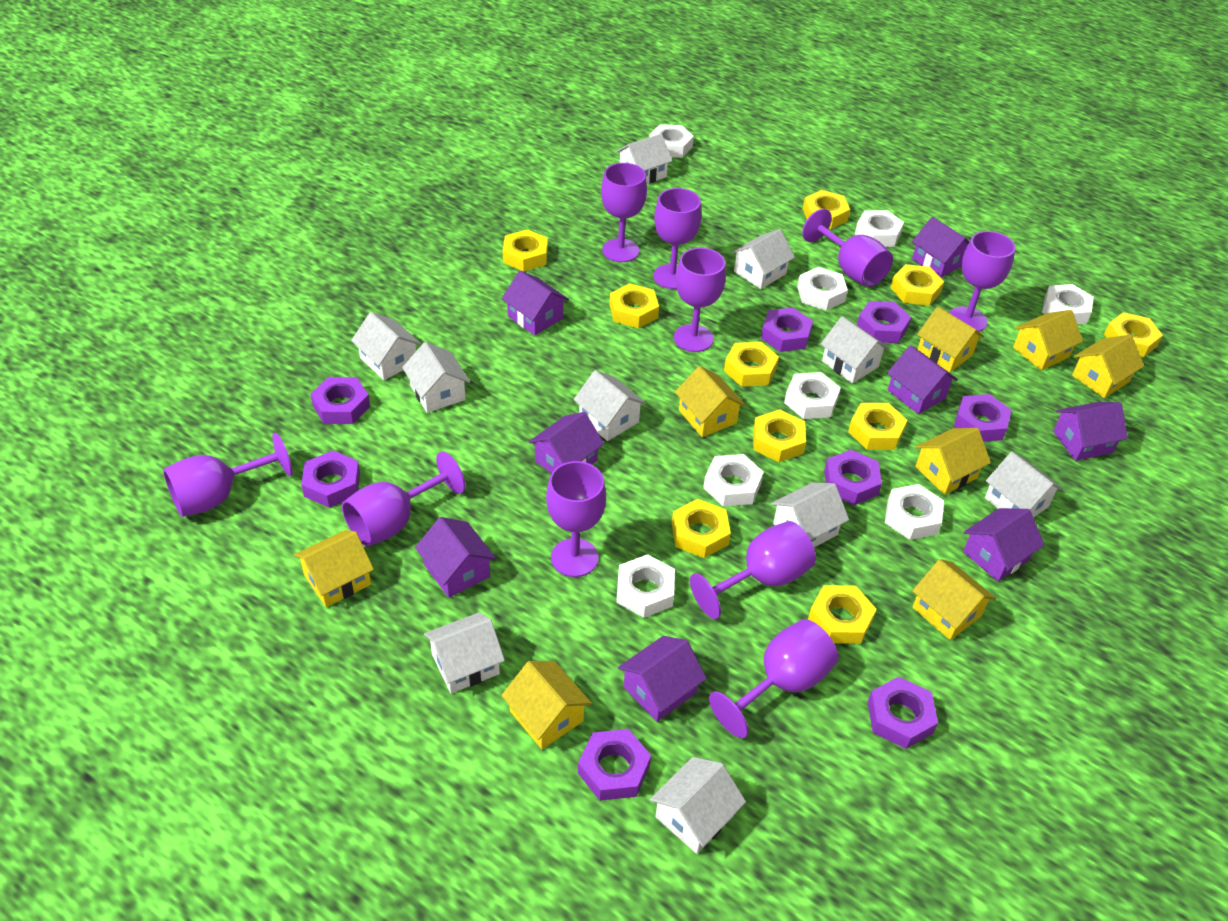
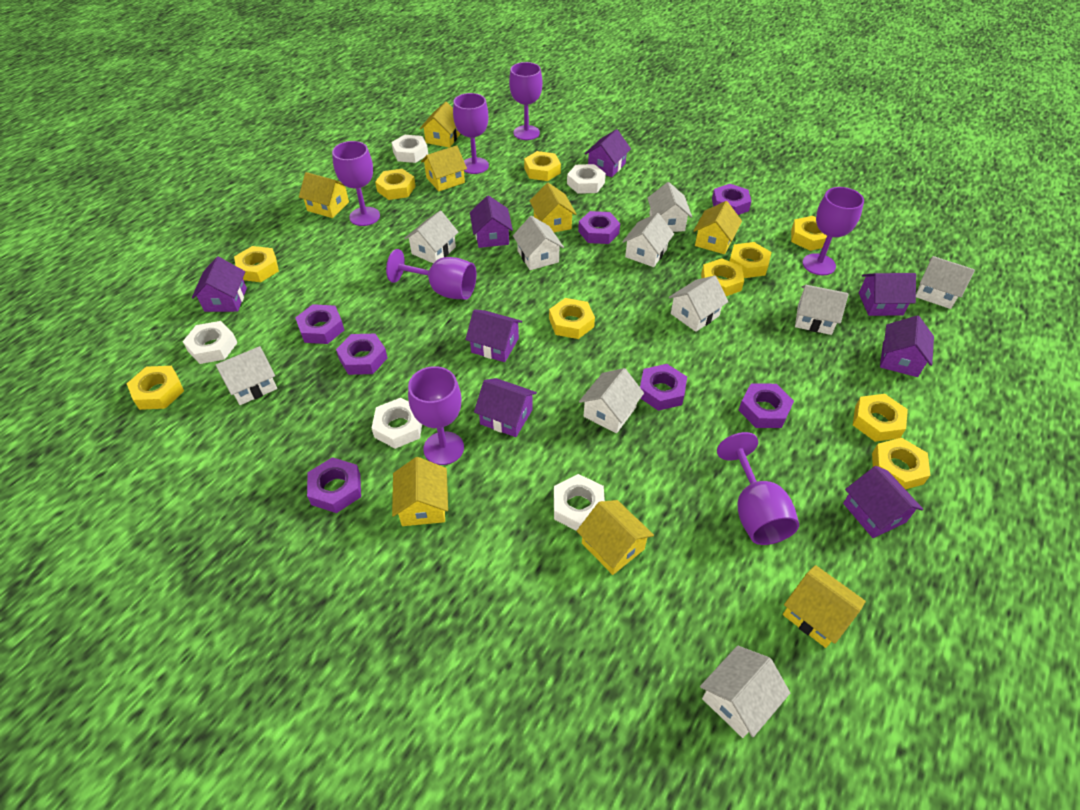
purple goblet: 10 -> 7
purple nut: 8 -> 7
white nut: 8 -> 5

